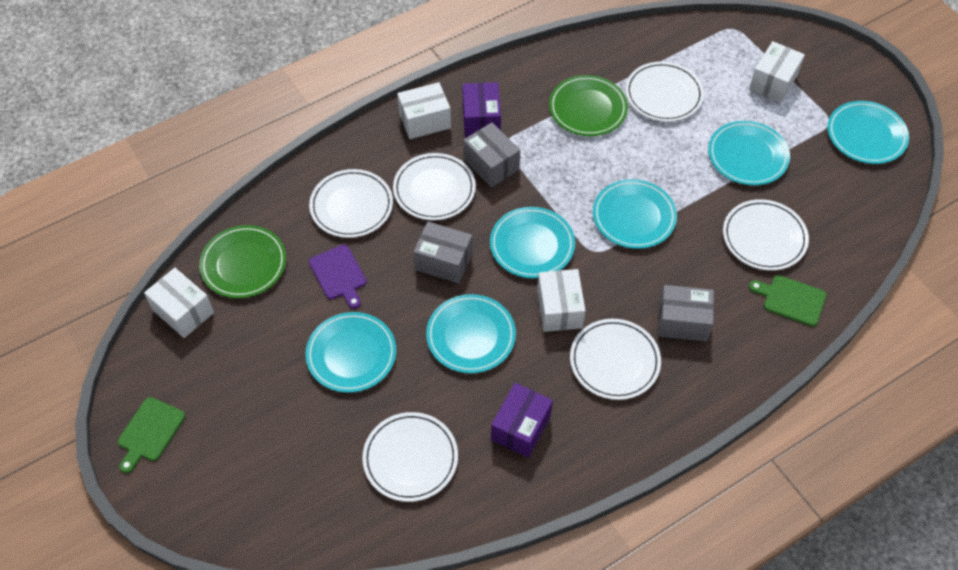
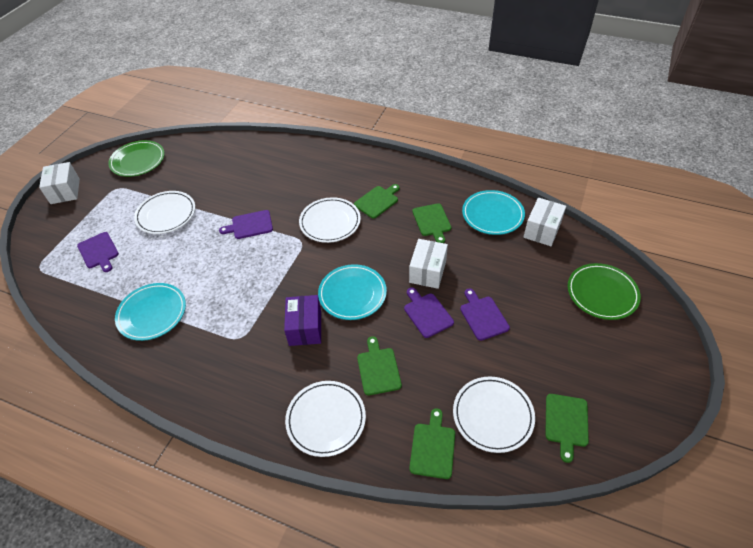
green cutting board: 2 -> 5
grey box: 3 -> 0
purple box: 2 -> 1
purple cutting board: 1 -> 4
turquoise plate: 6 -> 3
white box: 4 -> 3
white plate: 6 -> 4

